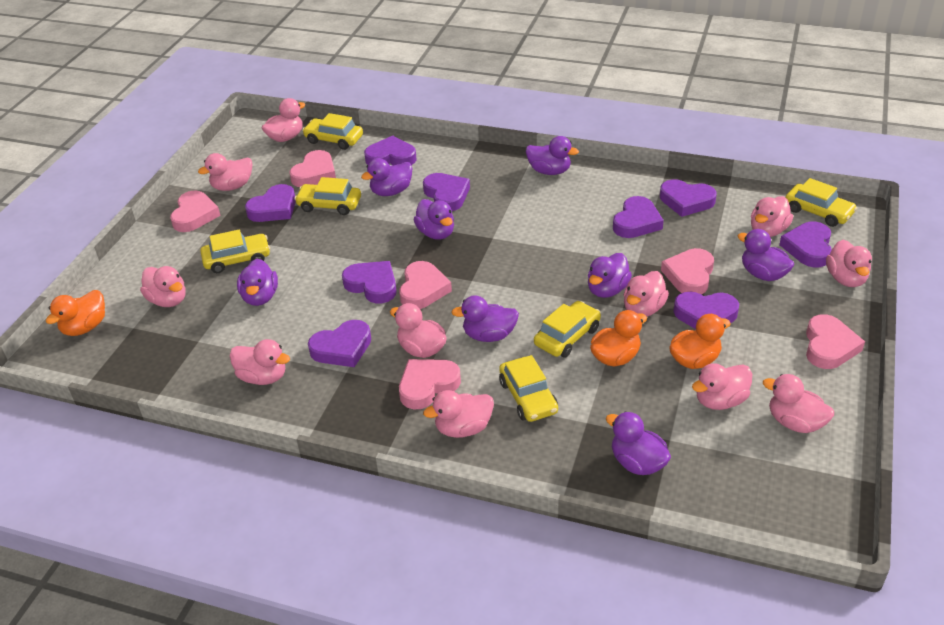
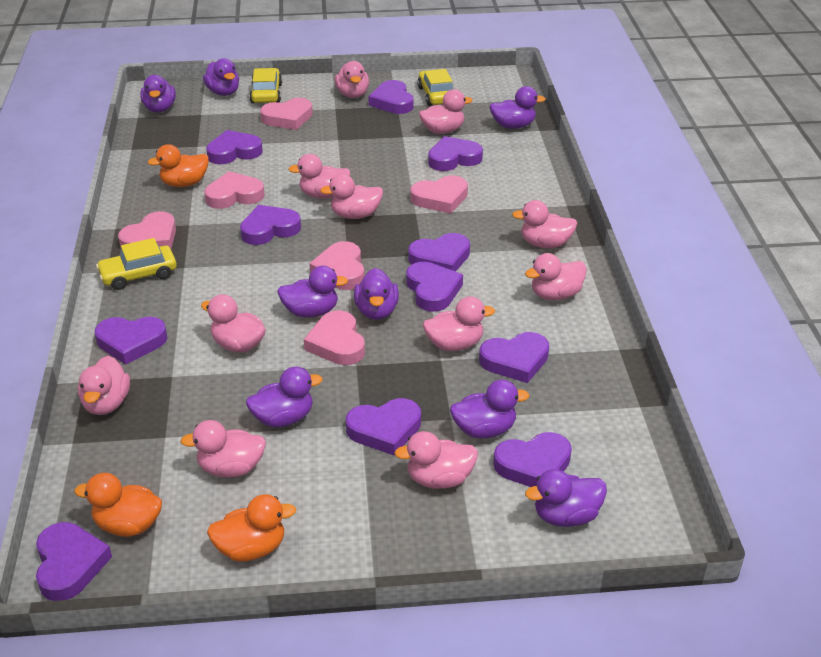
purple heart: 9 -> 11
yellow car: 6 -> 3

